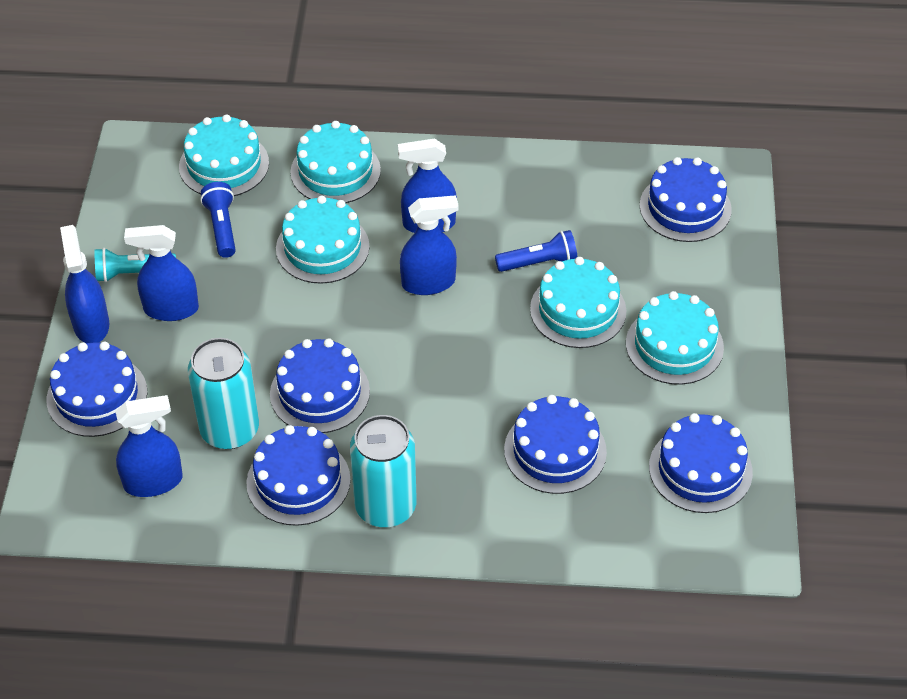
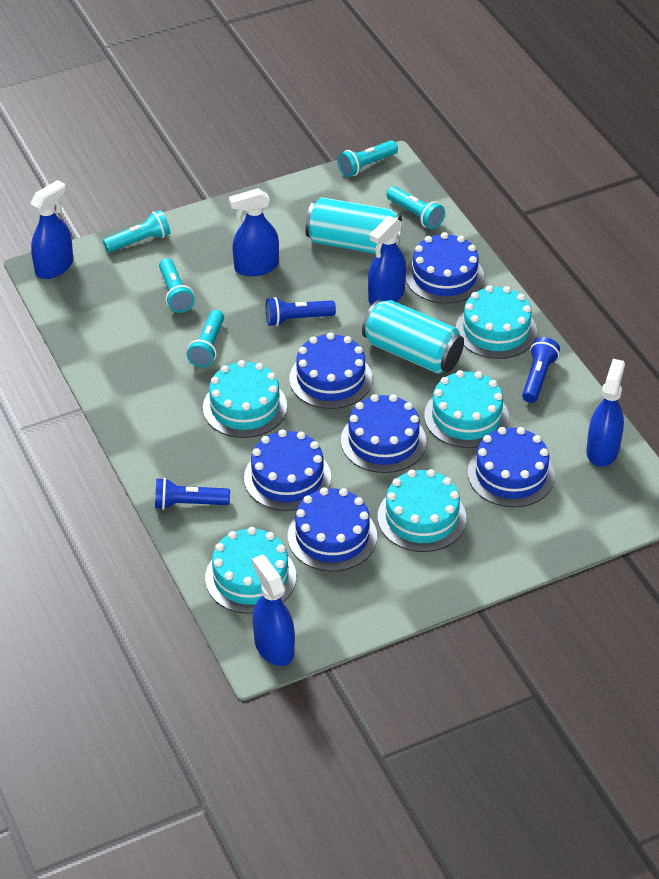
blue flashlight: 2 -> 3
turquoise flashlight: 1 -> 5

